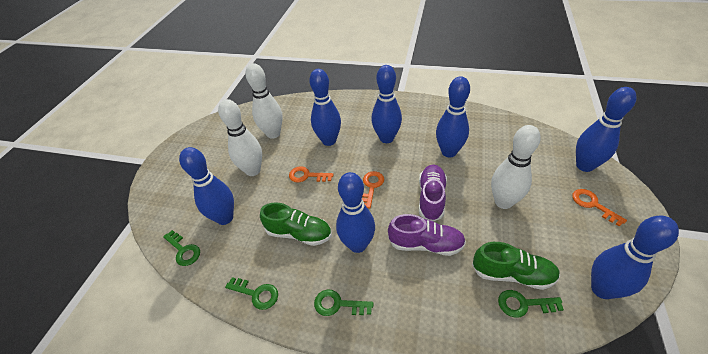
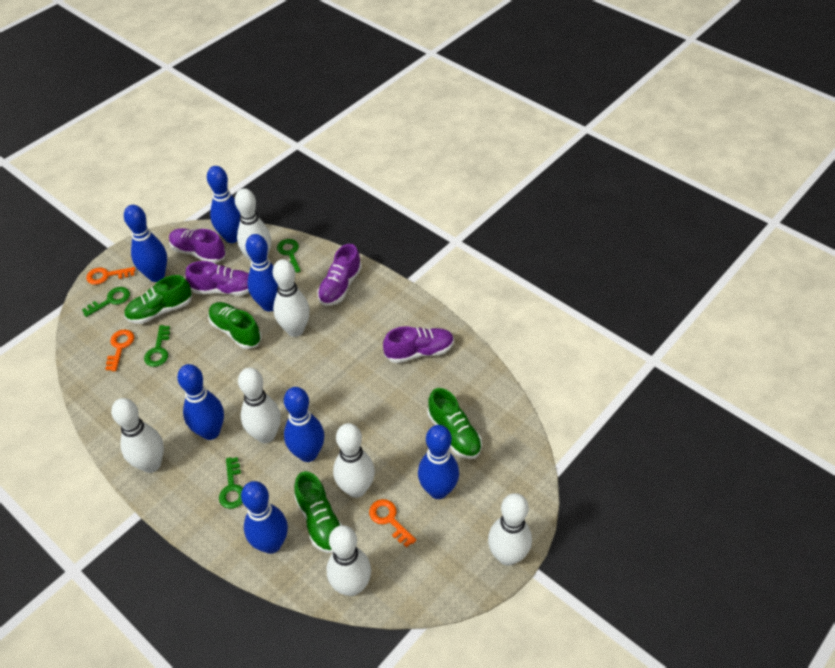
green shoe: 2 -> 4
purple shoe: 2 -> 4
white bowling pin: 3 -> 7

